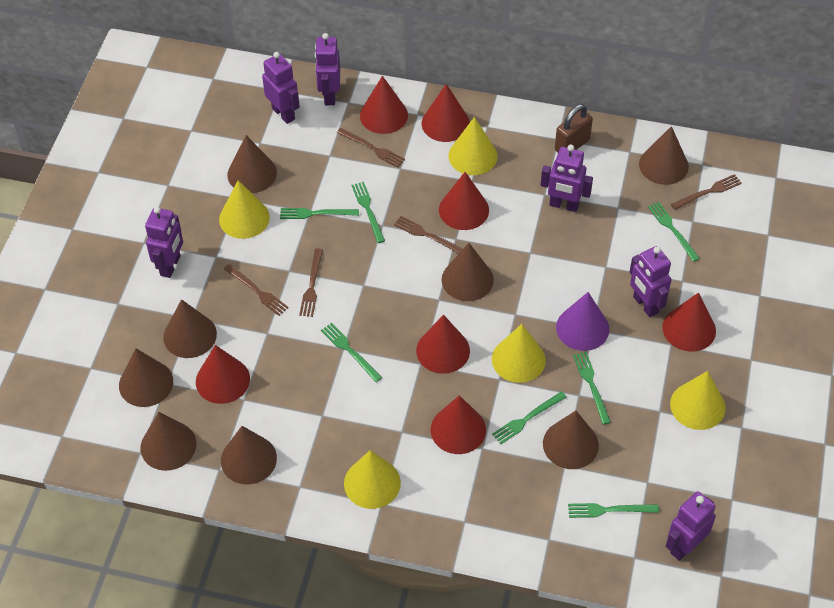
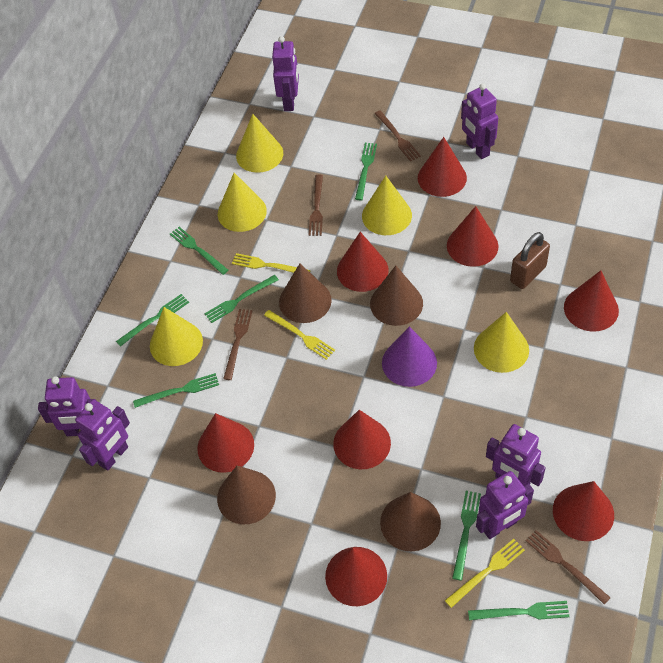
brown cone: 8 -> 4
brown fork: 5 -> 4
red cone: 7 -> 8
yellow fork: 0 -> 3

